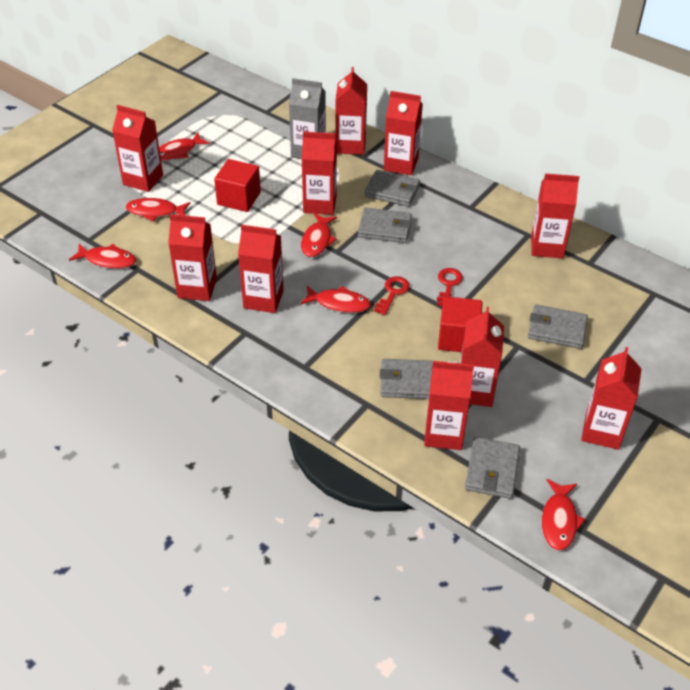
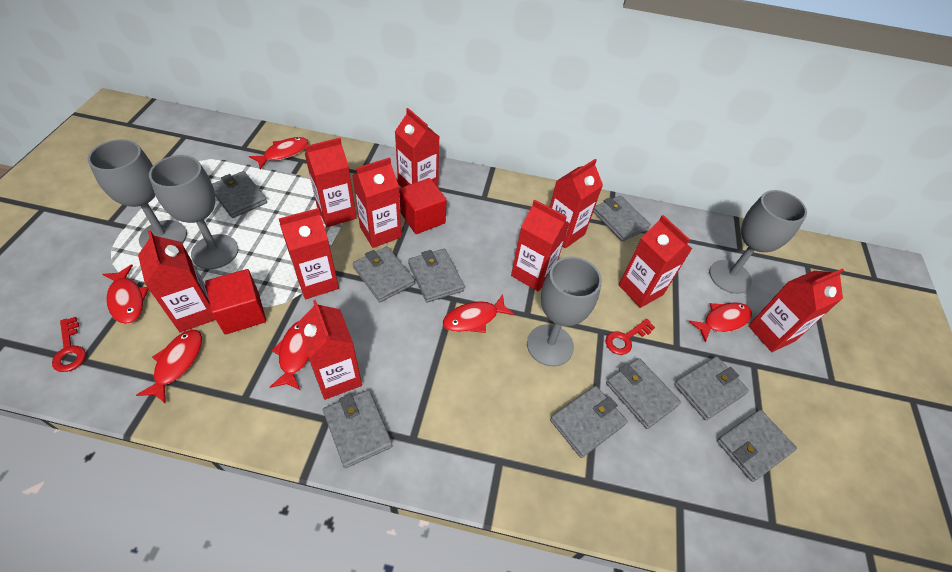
grey carton: 1 -> 0
grey goblet: 0 -> 4
grey wallet: 5 -> 9

